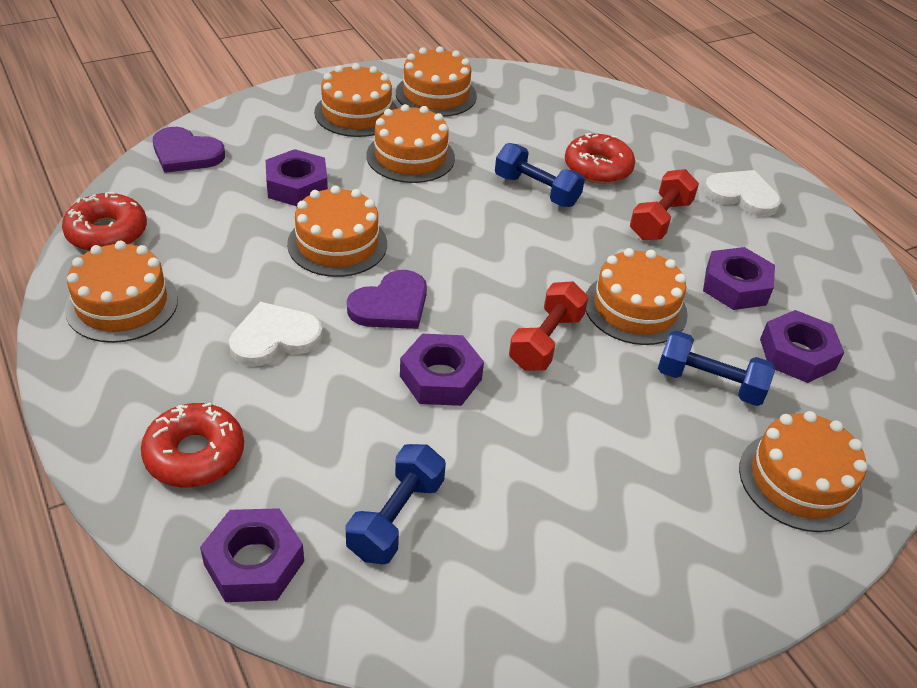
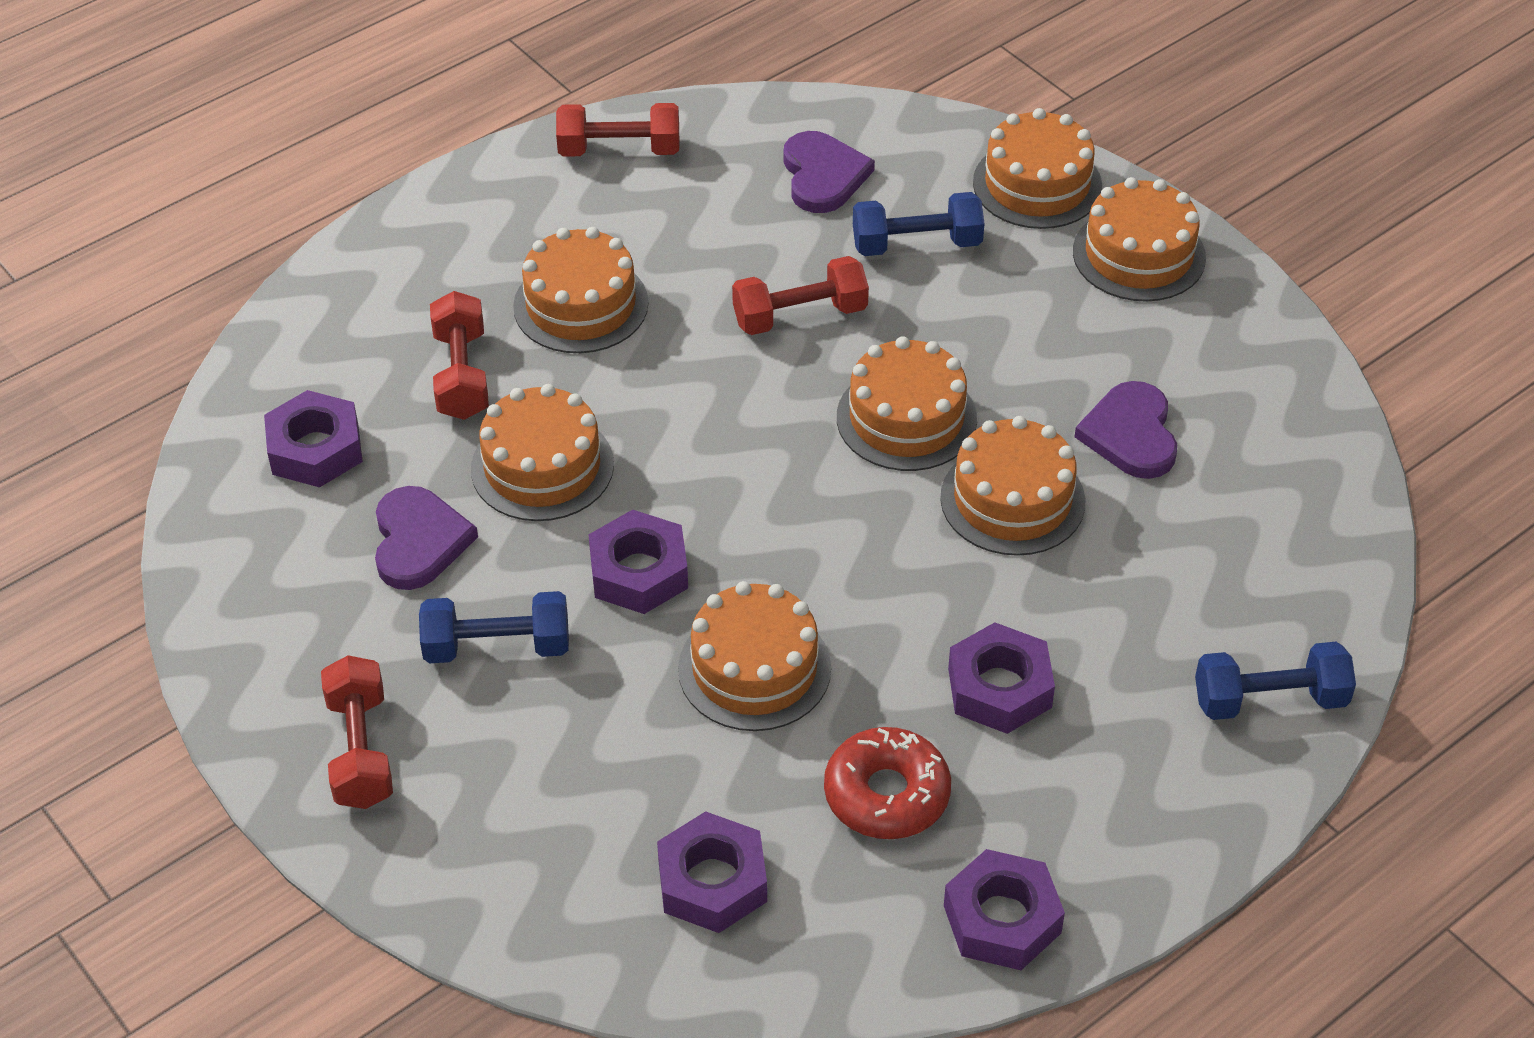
purple heart: 2 -> 3
red donut: 3 -> 1
red dumbbell: 2 -> 4
white heart: 2 -> 0

